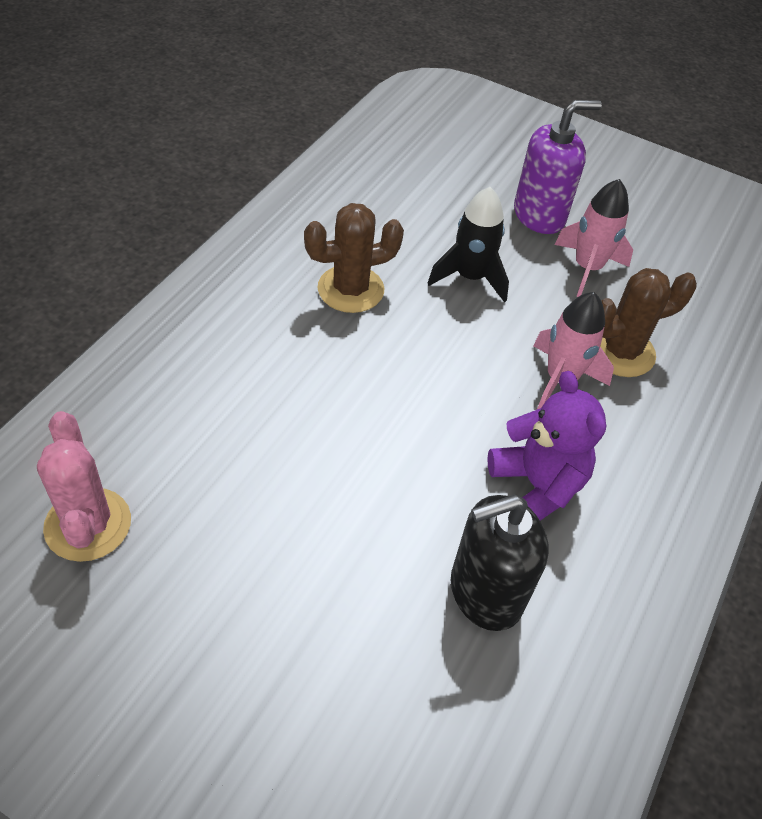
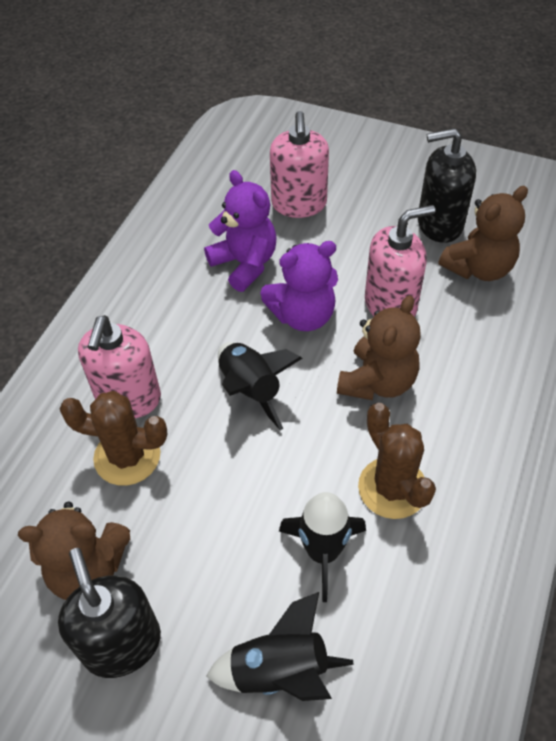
black rocket: 1 -> 3
black soap dispenser: 1 -> 2
brown teddy bear: 0 -> 3
pink cactus: 1 -> 0
pink rocket: 2 -> 0
pink soap dispenser: 0 -> 3
purple soap dispenser: 1 -> 0
purple teddy bear: 1 -> 2

